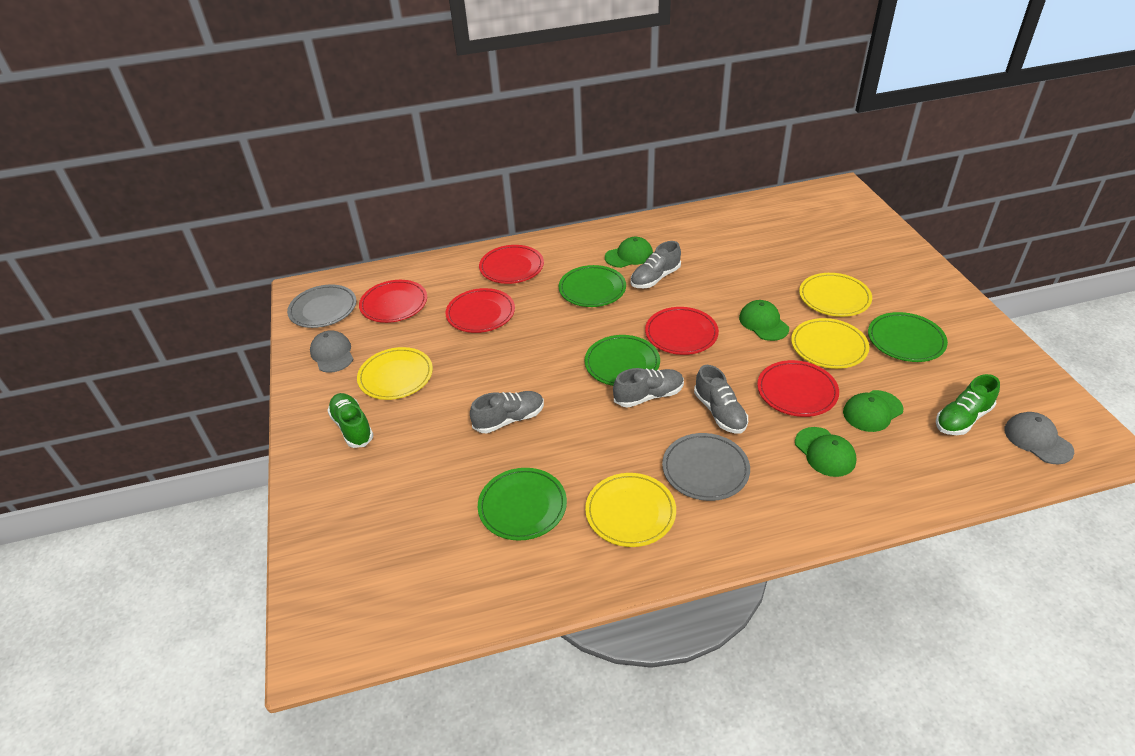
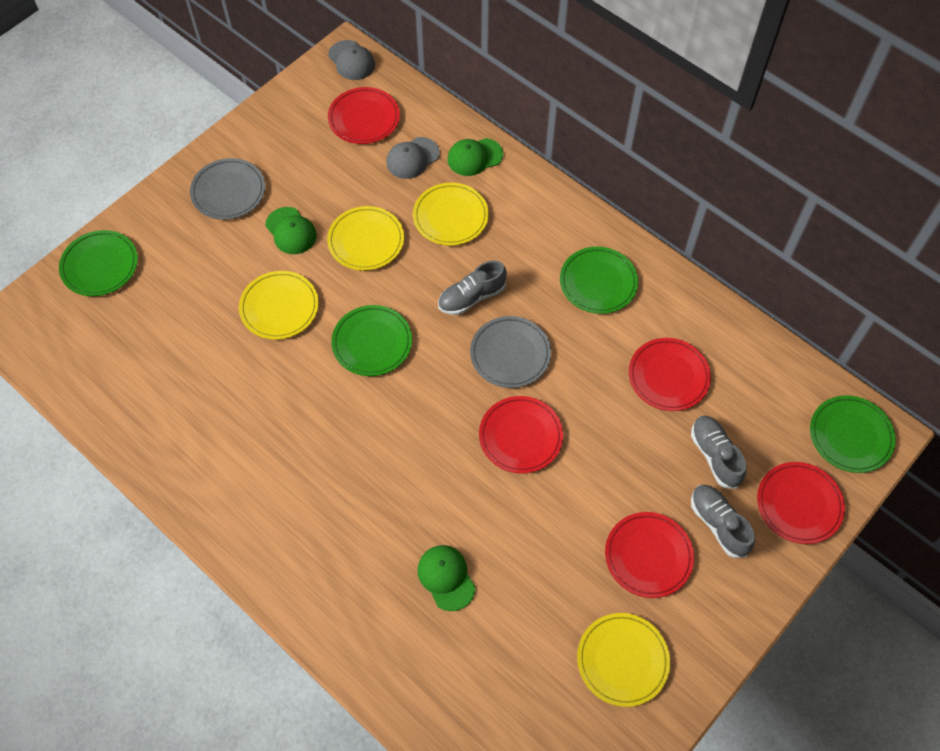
green cap: 4 -> 3
green shoe: 2 -> 0
grey shoe: 4 -> 3

